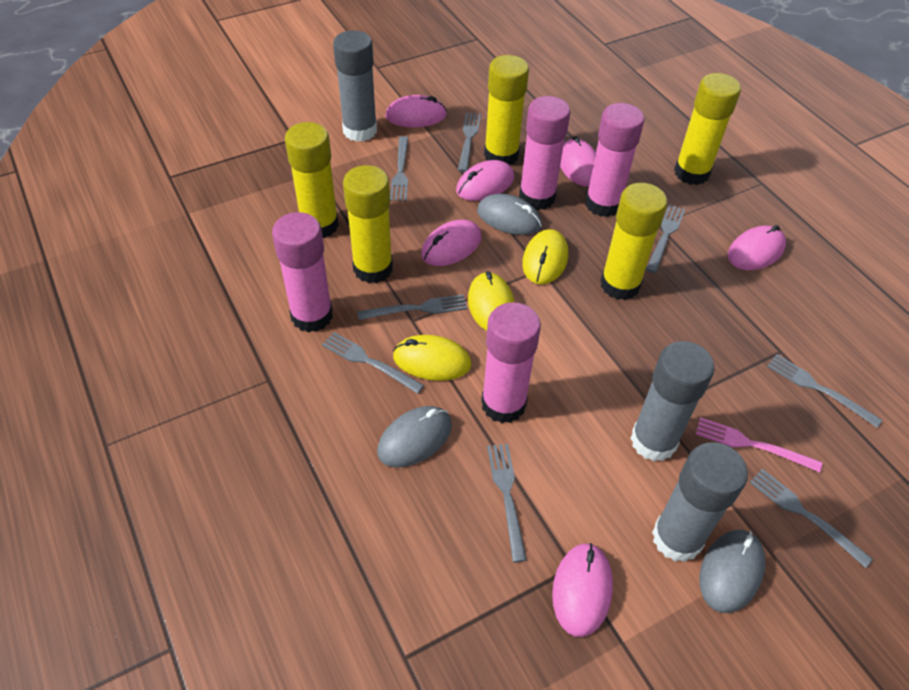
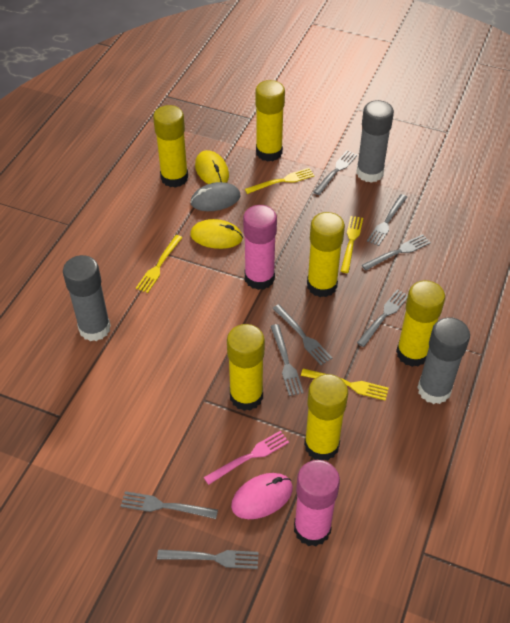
grey mouse: 3 -> 1
pink glue stick: 4 -> 2
pink mouse: 6 -> 1
yellow fork: 0 -> 4
yellow glue stick: 5 -> 6
yellow mouse: 3 -> 2

